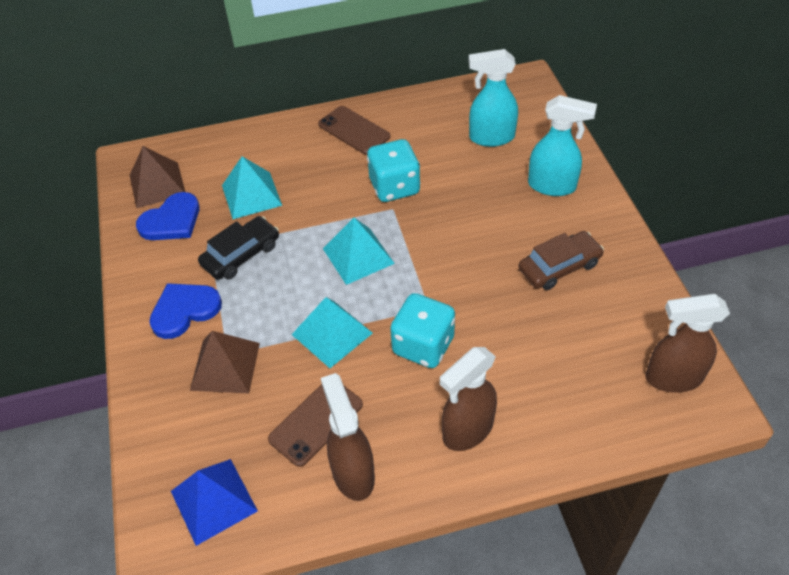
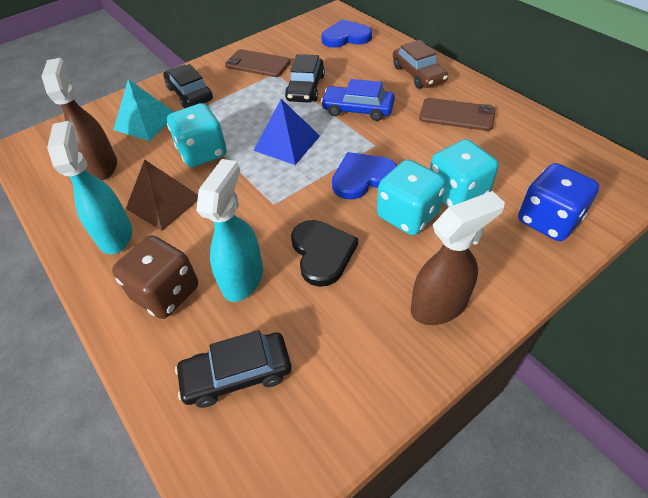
black car: 1 -> 3
black heart: 0 -> 1
blue car: 0 -> 1
blue dice: 0 -> 1
brown dice: 0 -> 1
brown pyramid: 2 -> 1
brown spray bottle: 3 -> 2
turquoise dice: 2 -> 3
turquoise pyramid: 3 -> 1

